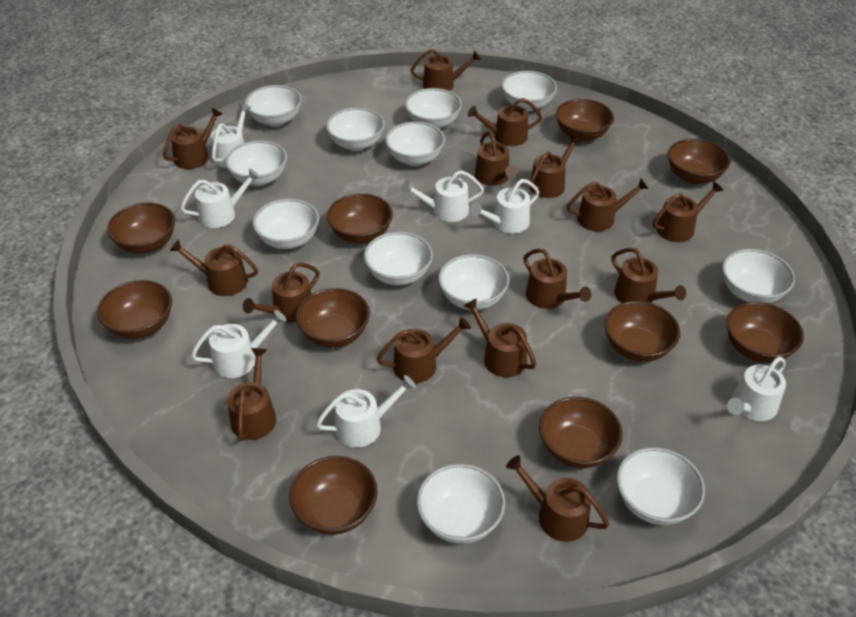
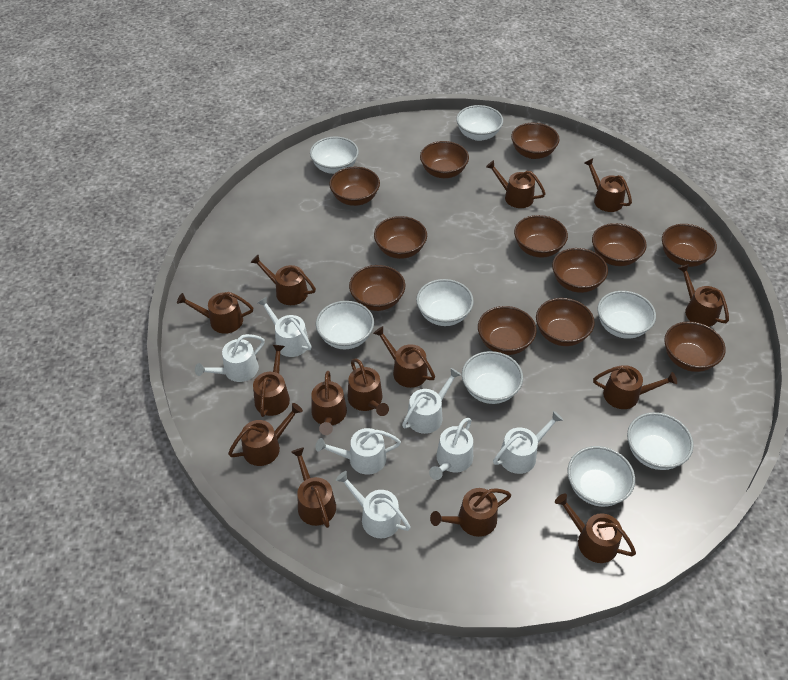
brown bowl: 10 -> 12
brown watering can: 15 -> 14
white bowl: 12 -> 8

